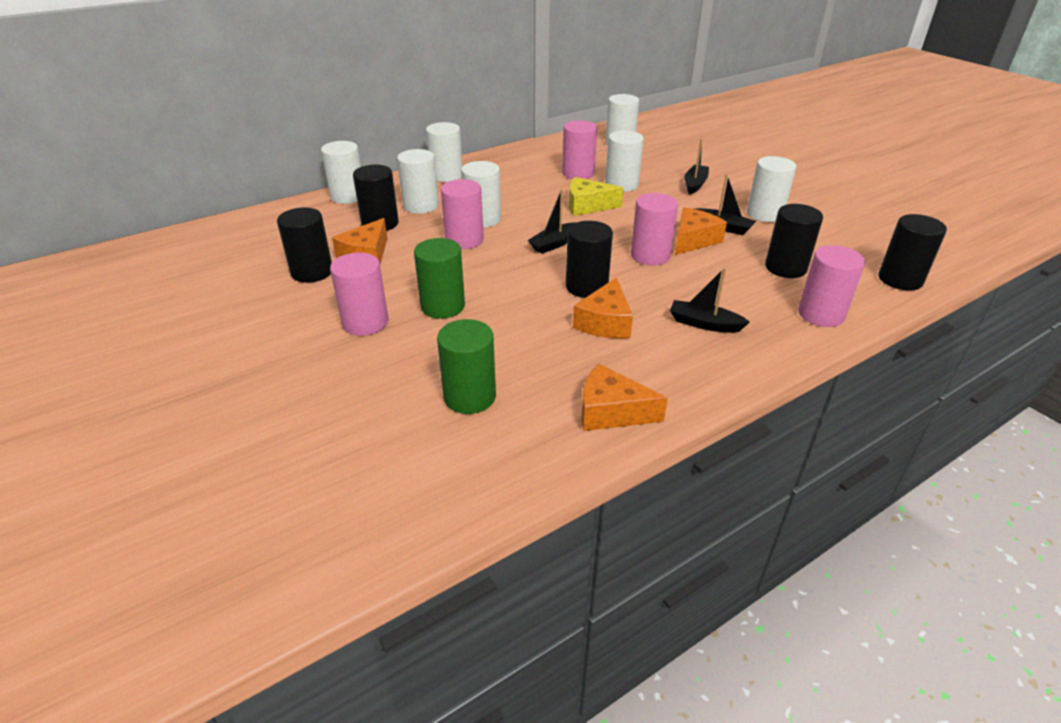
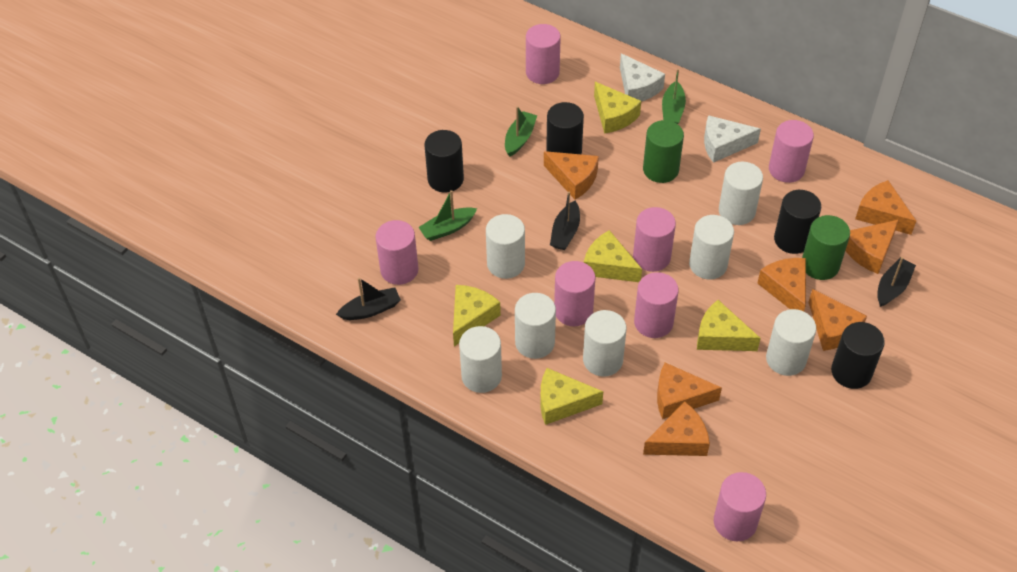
black boat: 4 -> 3
black cylinder: 5 -> 4
green boat: 0 -> 3
orange cheese: 4 -> 7
pink cylinder: 5 -> 7
white cheese: 0 -> 2
yellow cheese: 1 -> 5

